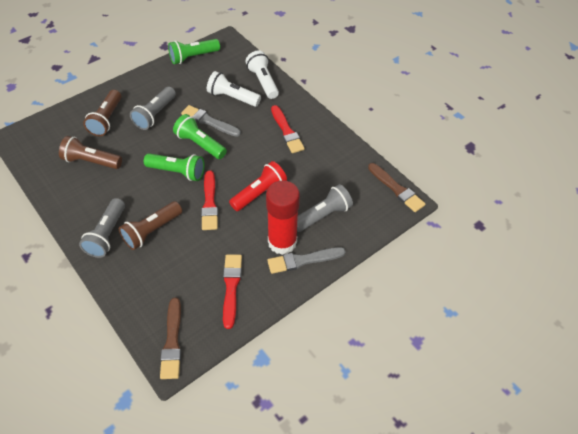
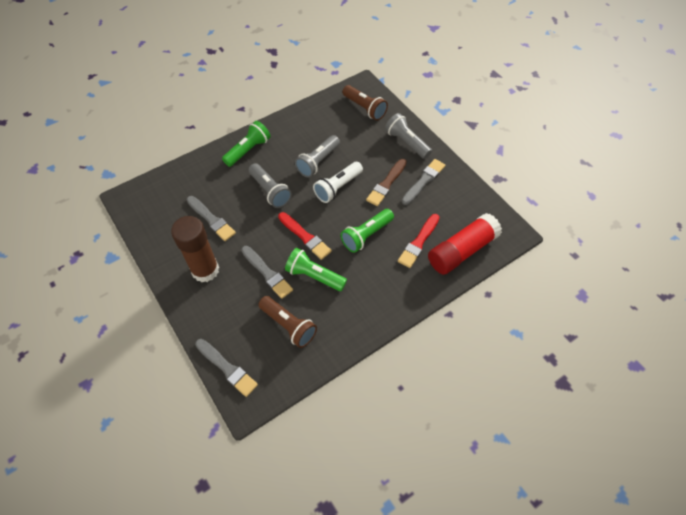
brown brush: 2 -> 1
brown flashlight: 3 -> 2
brown glue stick: 0 -> 1
grey brush: 2 -> 4
red brush: 3 -> 2
red flashlight: 1 -> 0
white flashlight: 2 -> 1

